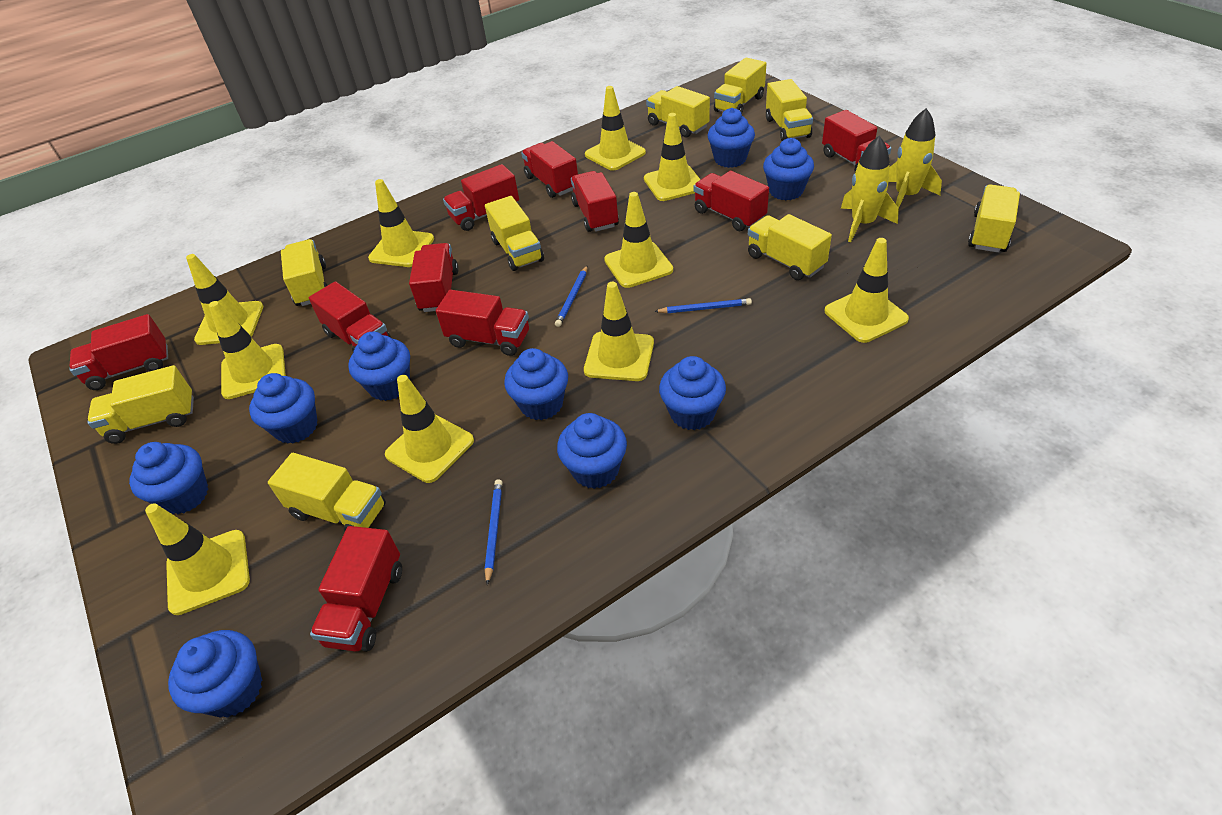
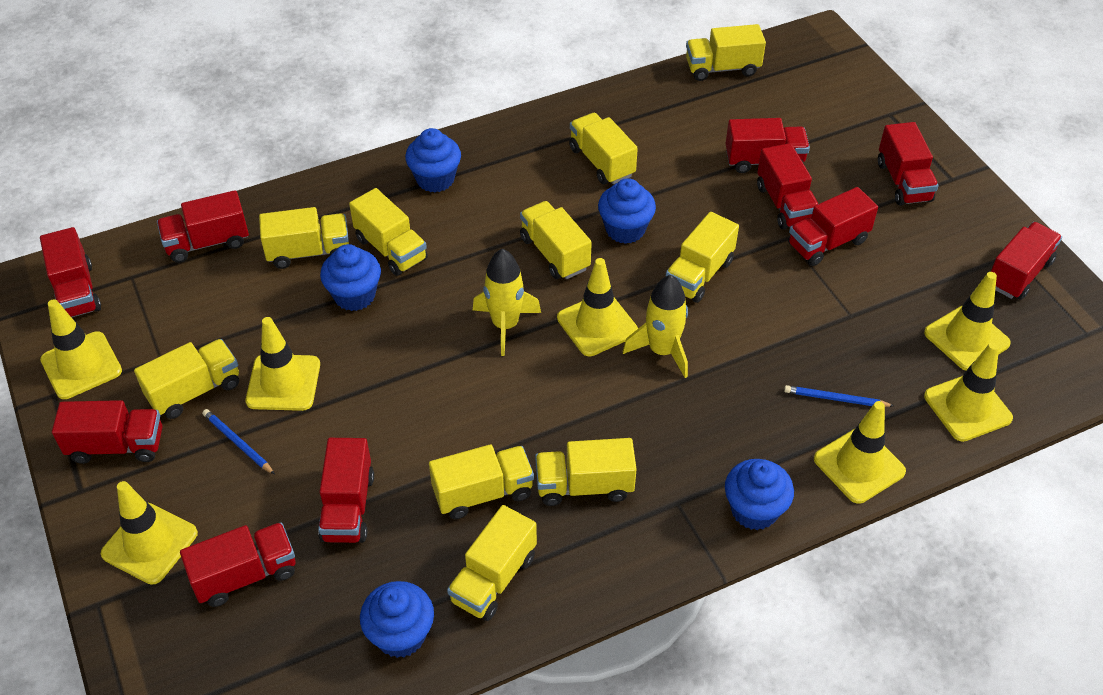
blue cupcake: 9 -> 5
blue pencil: 3 -> 2
yellow traffic cone: 10 -> 7
yellow truck: 9 -> 10

